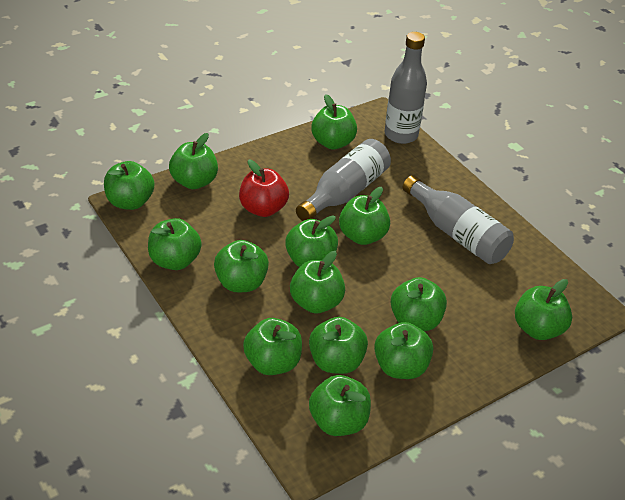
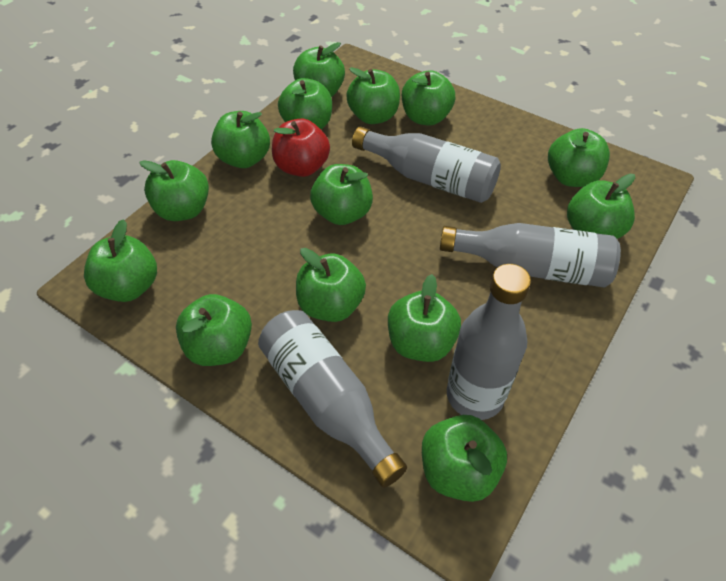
grey bottle: 3 -> 4

